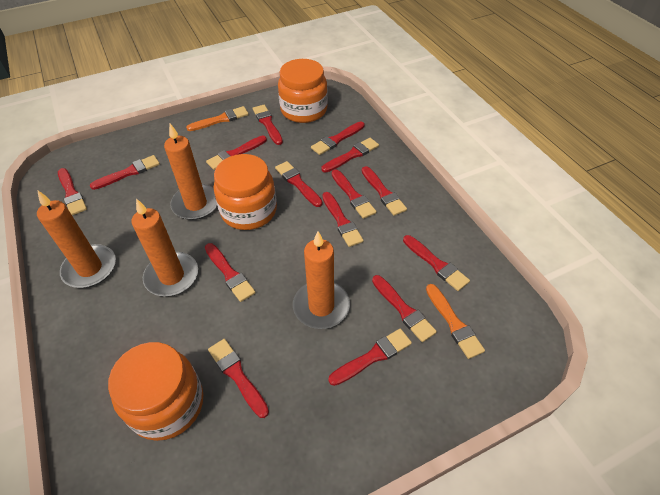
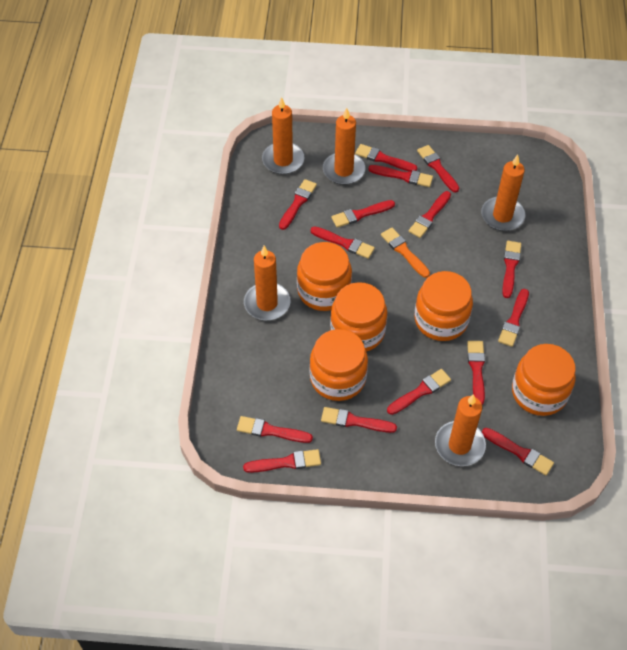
orange brush: 2 -> 1
orange candle: 4 -> 5
orange jar: 3 -> 5

